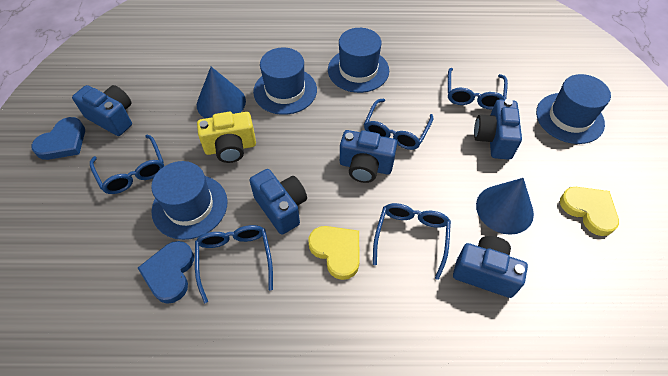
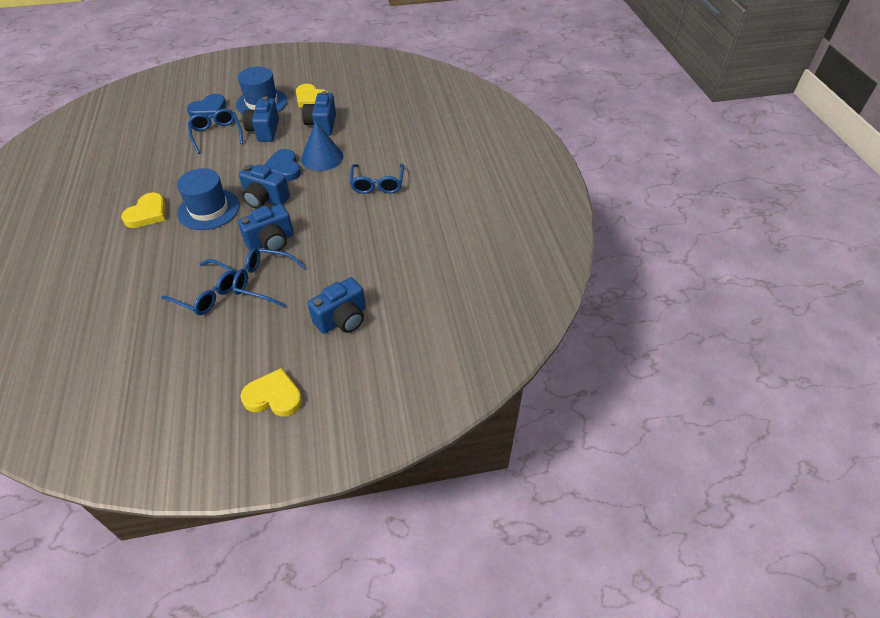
blue cone: 2 -> 1
blue glasses: 5 -> 4
blue hat: 4 -> 2
yellow camera: 1 -> 0
yellow heart: 2 -> 3

